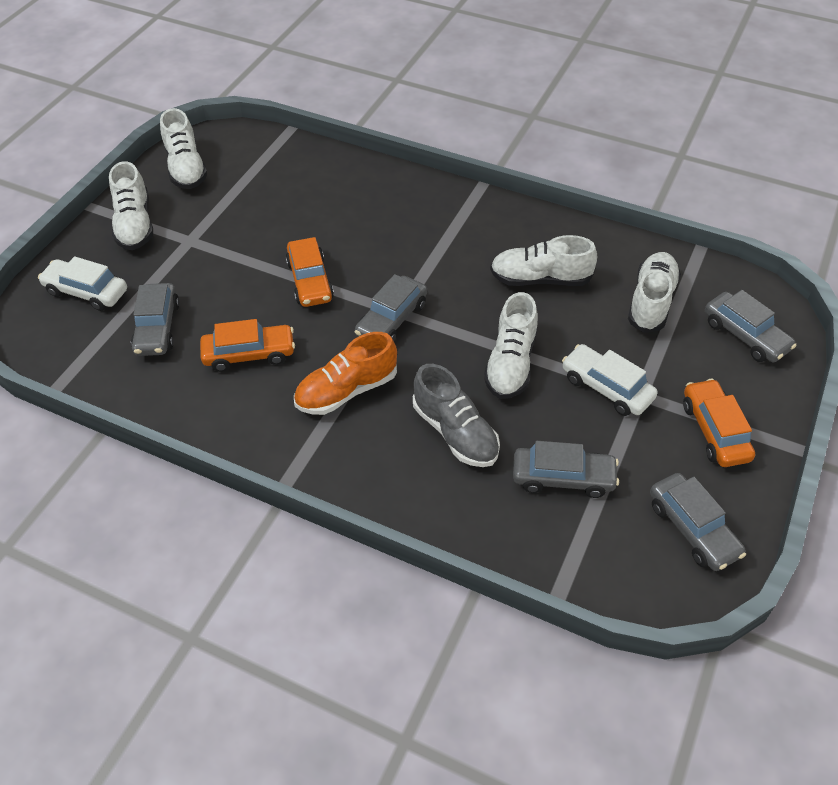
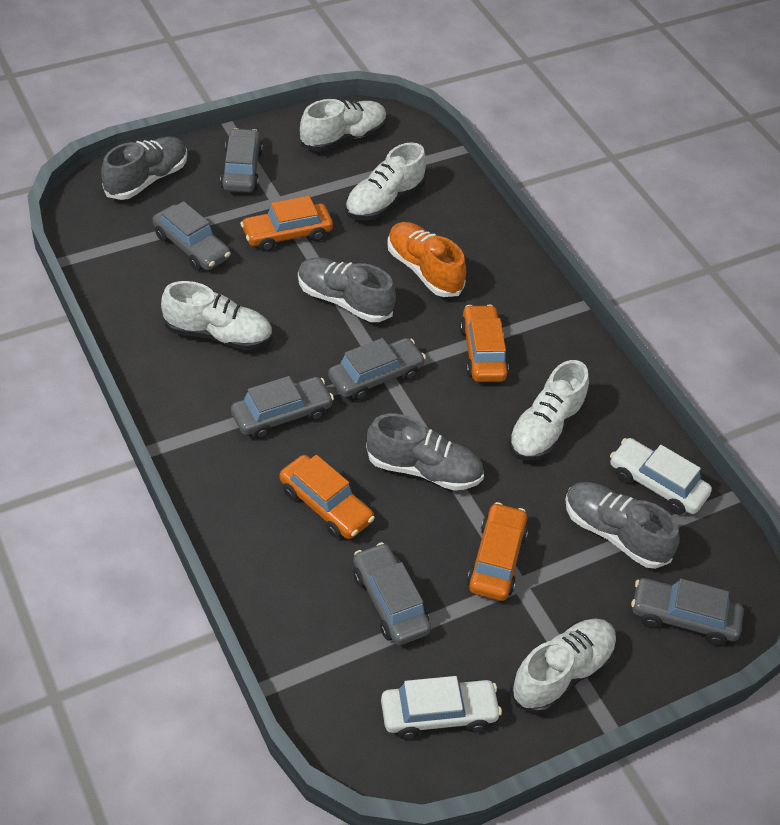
grey car: 5 -> 6
grey shoe: 1 -> 4
orange car: 3 -> 4

